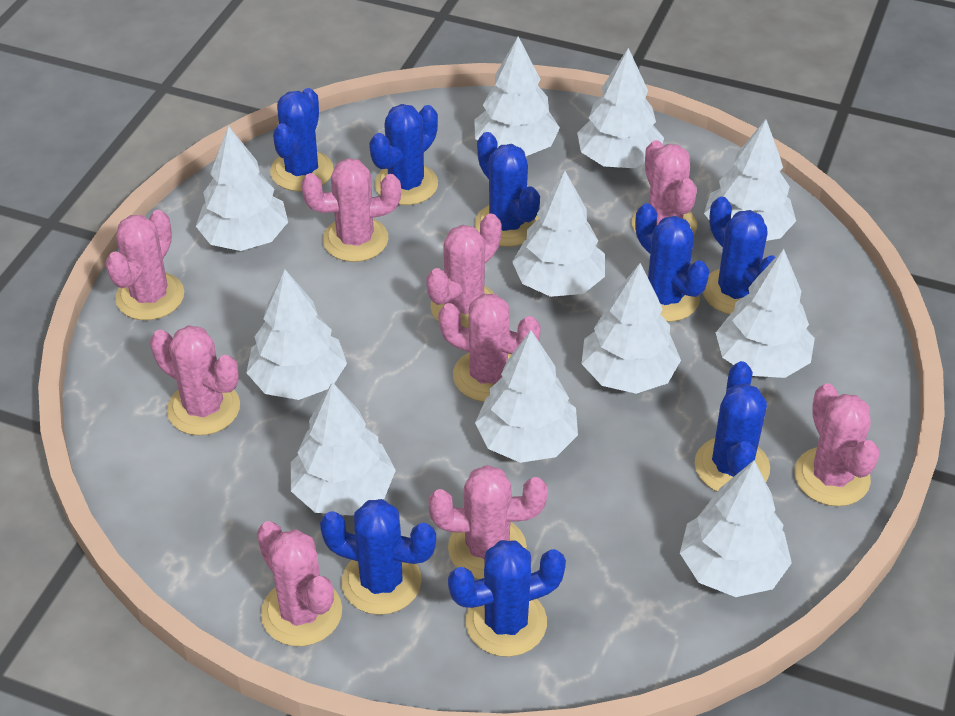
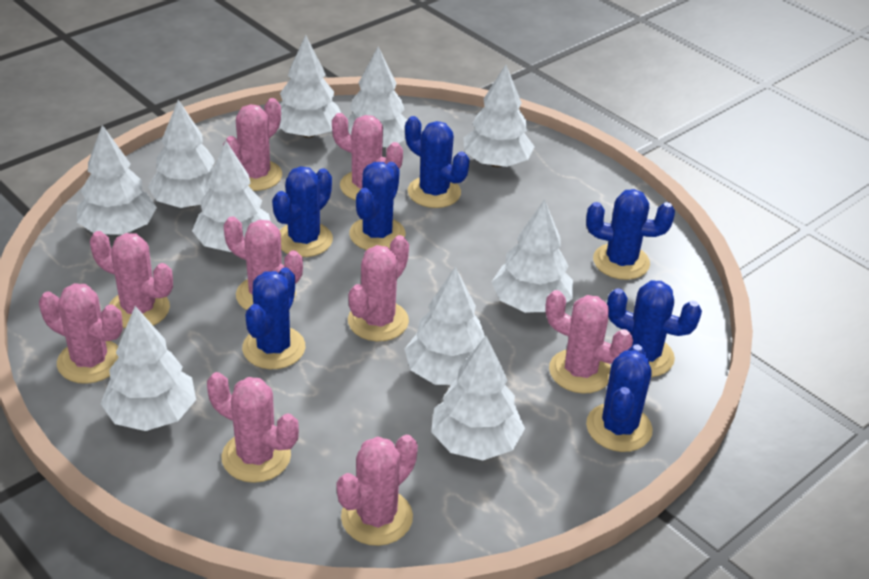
blue cactus: 8 -> 7
white tree: 11 -> 10

